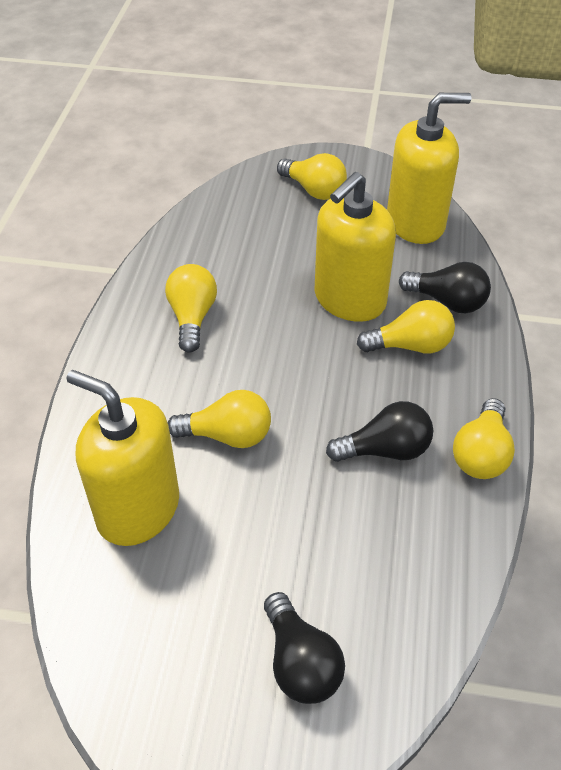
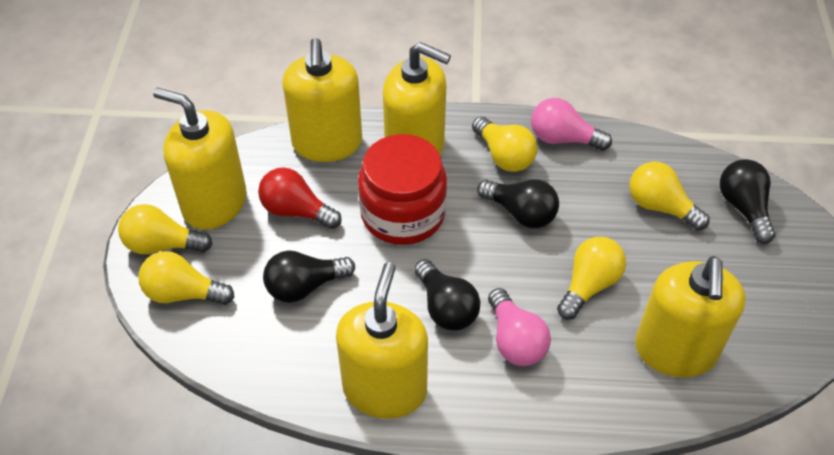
black light bulb: 3 -> 4
pink light bulb: 0 -> 2
red jar: 0 -> 1
red light bulb: 0 -> 1
yellow soap dispenser: 3 -> 5

